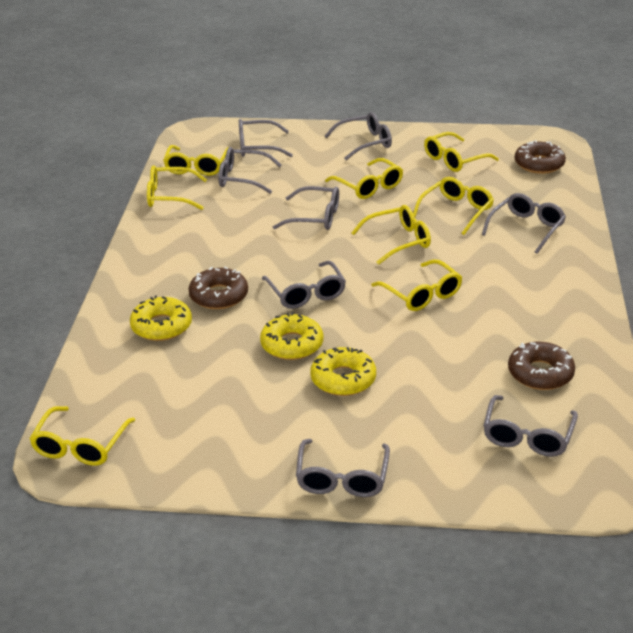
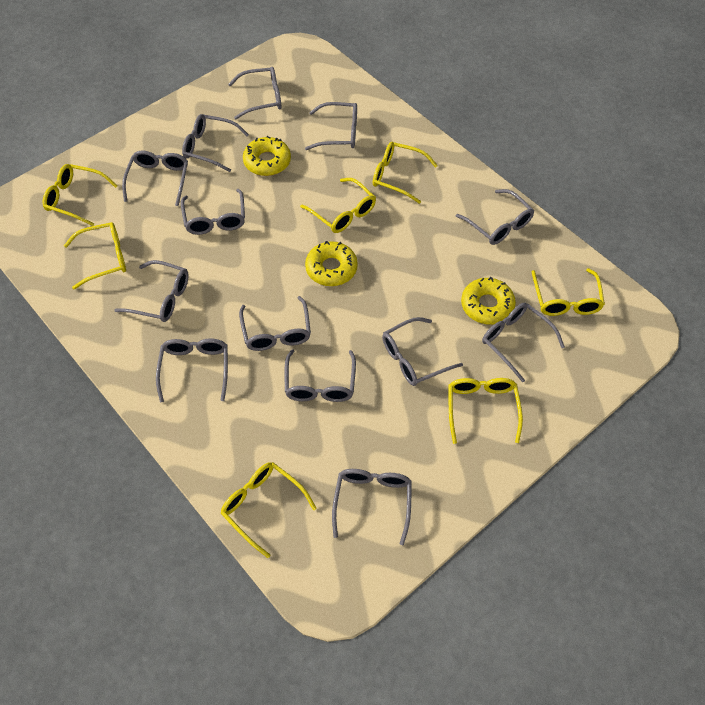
brown donut: 3 -> 0
grey glasses: 8 -> 13
yellow glasses: 8 -> 7

